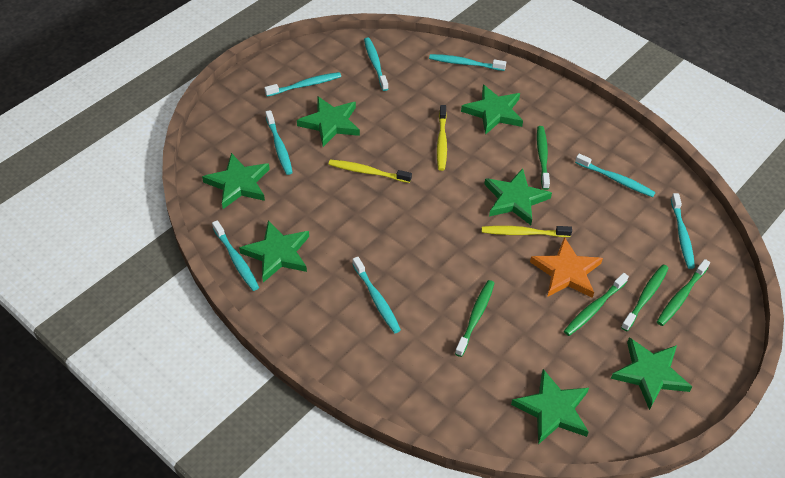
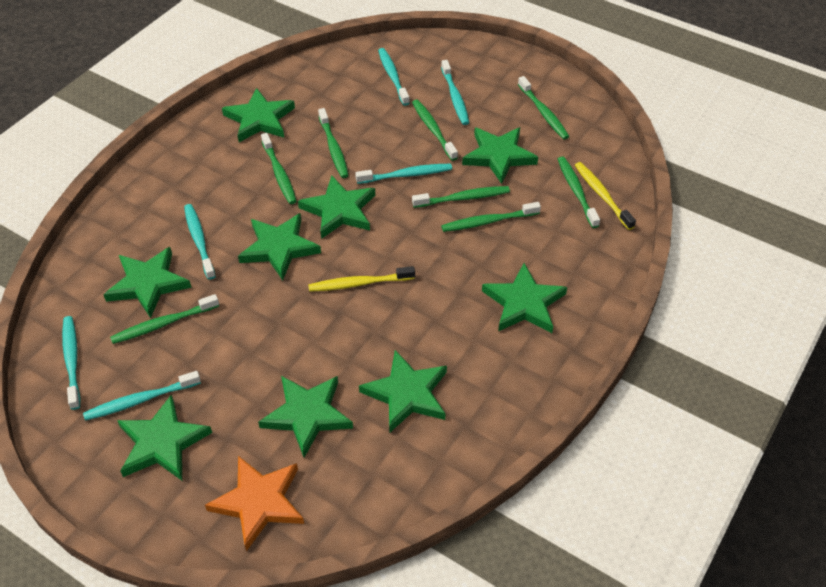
green star: 7 -> 9
green toothbrush: 5 -> 8
turquoise toothbrush: 8 -> 6
yellow toothbrush: 3 -> 2

